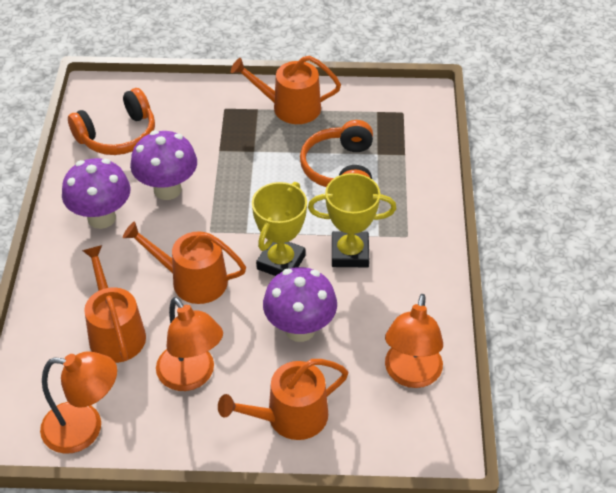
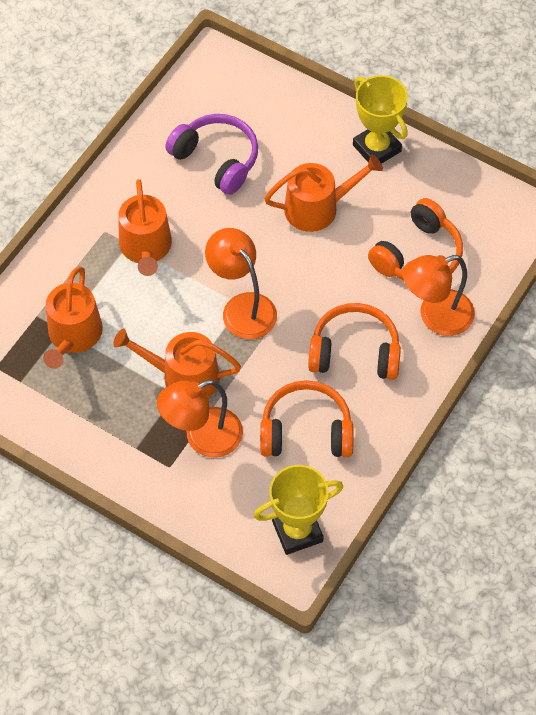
orange headphones: 2 -> 3
purple headphones: 0 -> 1
purple mushroom: 3 -> 0

